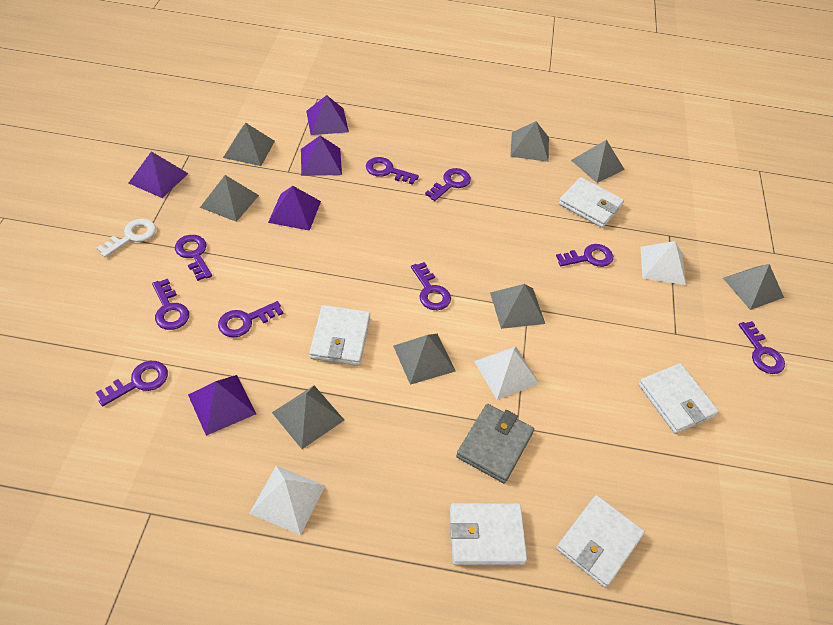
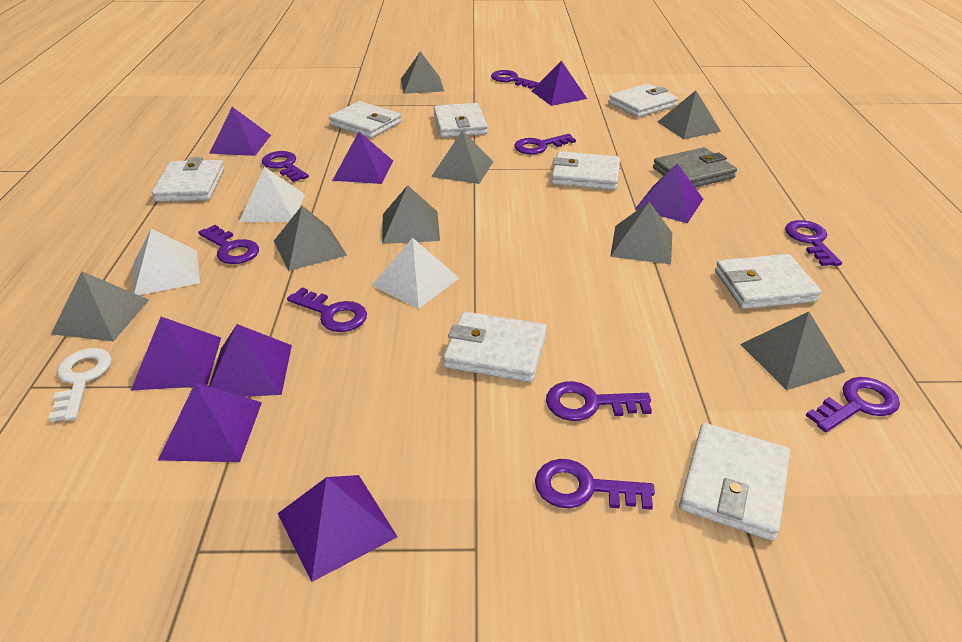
purple pyramid: 5 -> 8
white wallet: 5 -> 8

